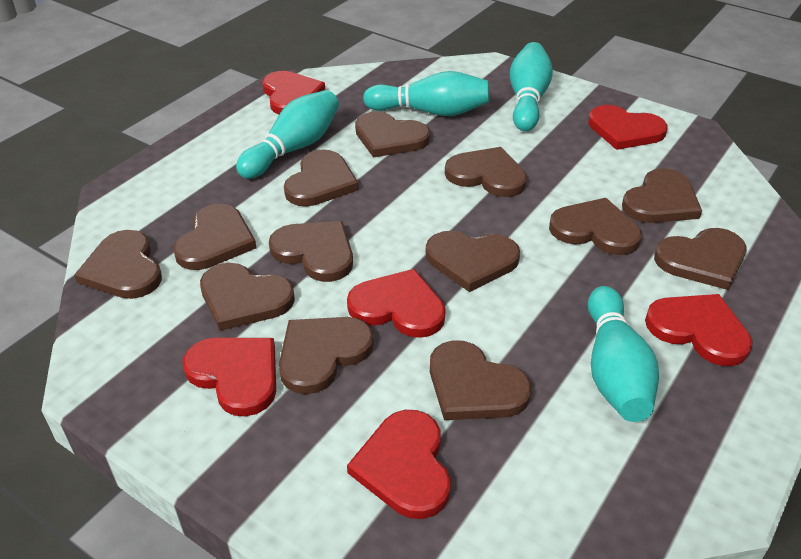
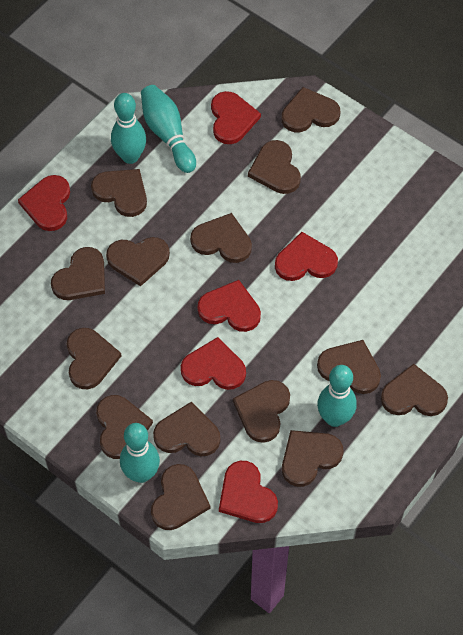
brown heart: 13 -> 14

